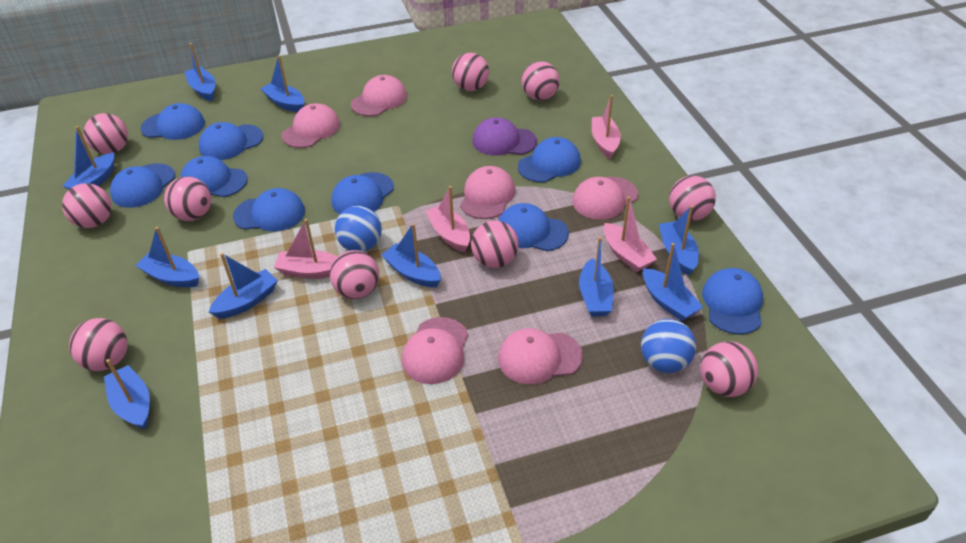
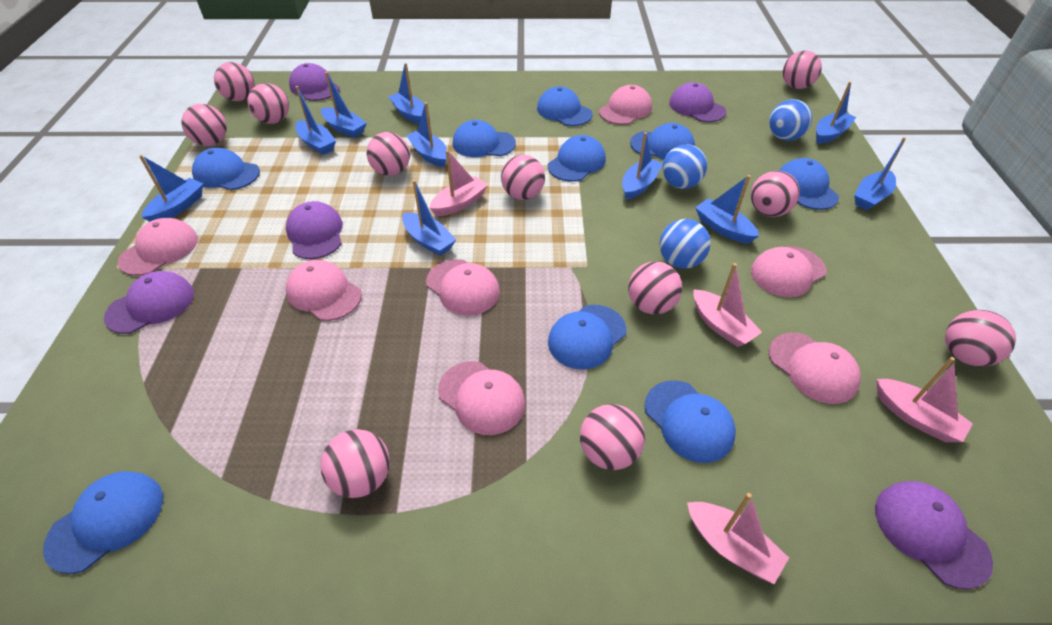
blue ball: 2 -> 3
pink ball: 10 -> 11
pink cap: 6 -> 7
purple cap: 1 -> 5

